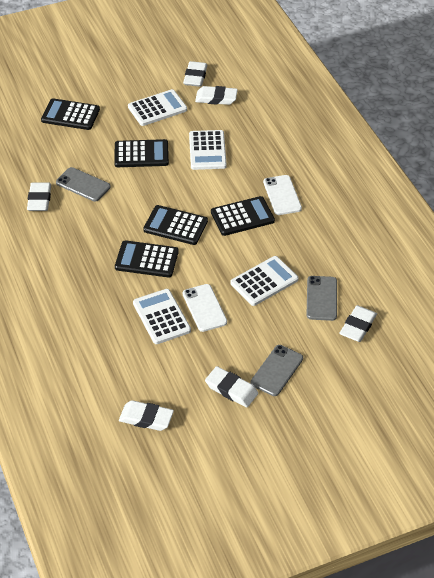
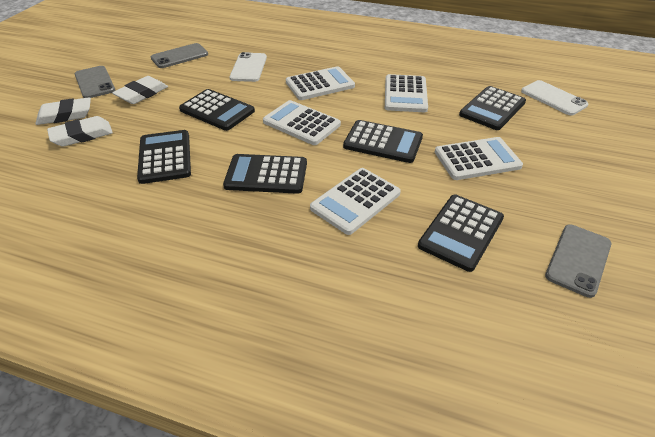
black calculator: 5 -> 6
white calculator: 4 -> 5
white eraser: 6 -> 3

